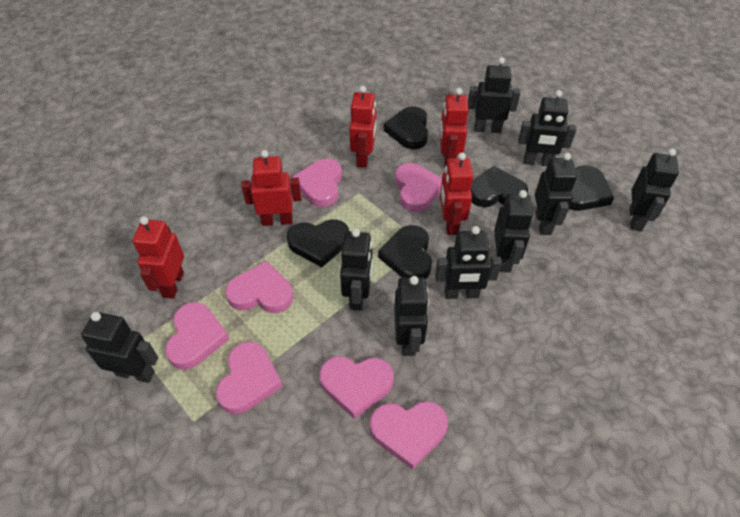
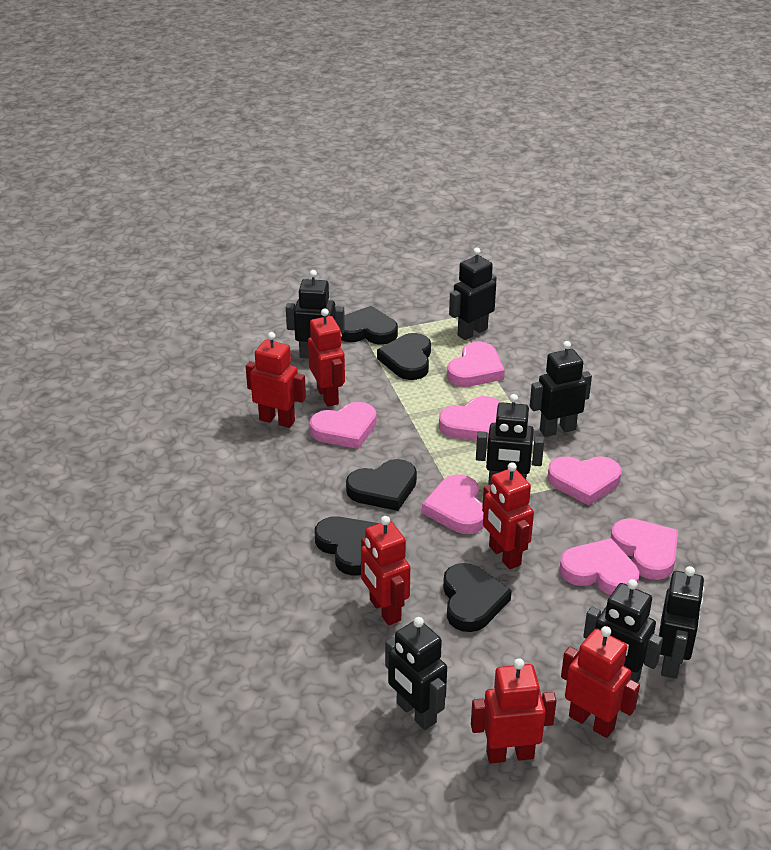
black robot: 9 -> 7
red robot: 5 -> 6

